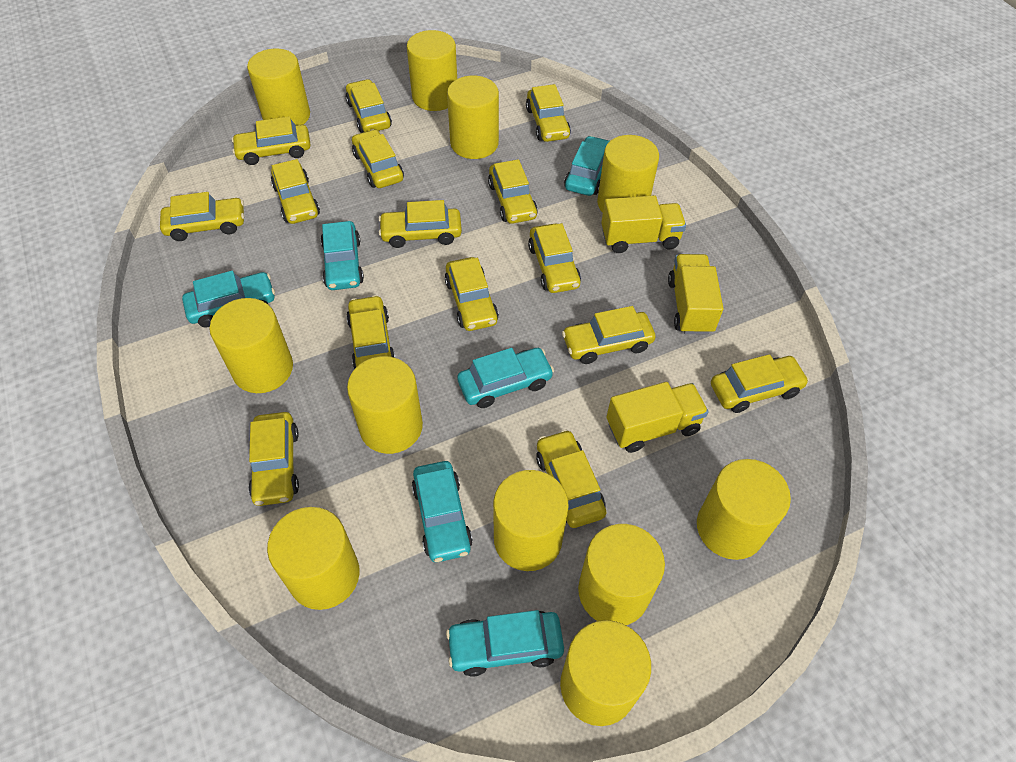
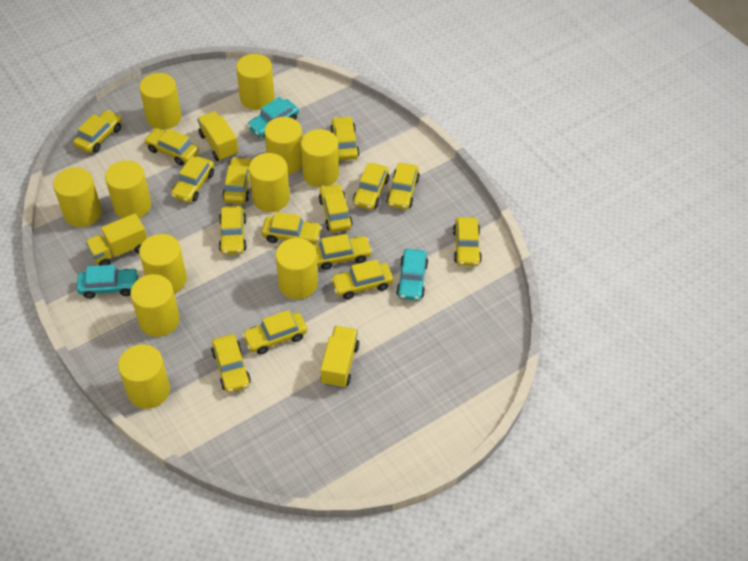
turquoise car: 6 -> 3

